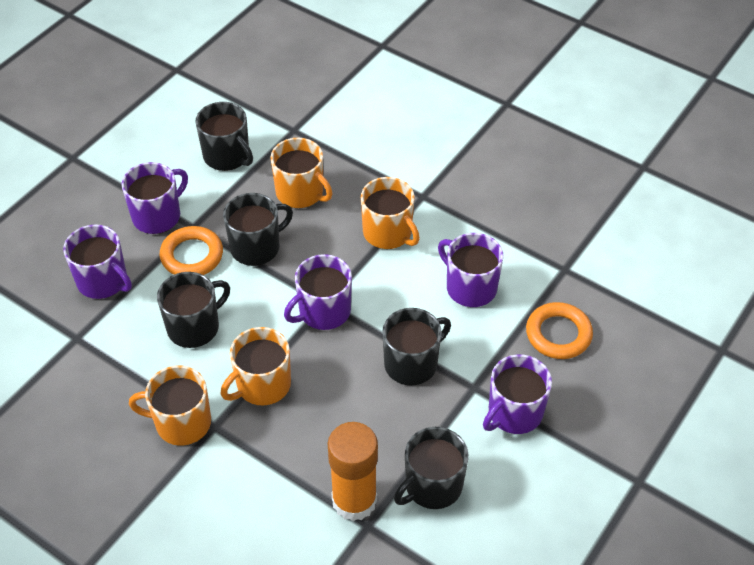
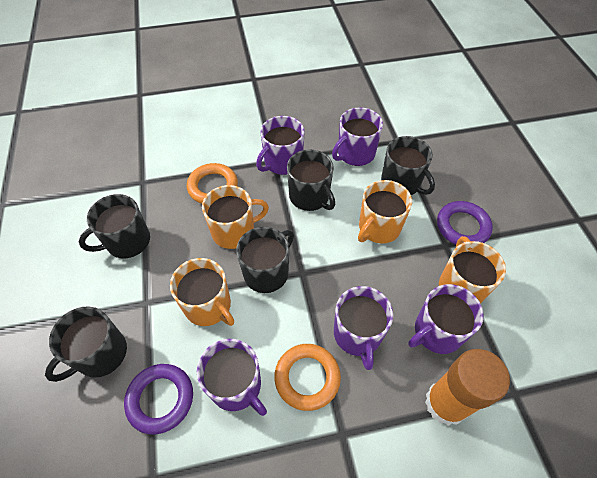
purple ring: 0 -> 2

